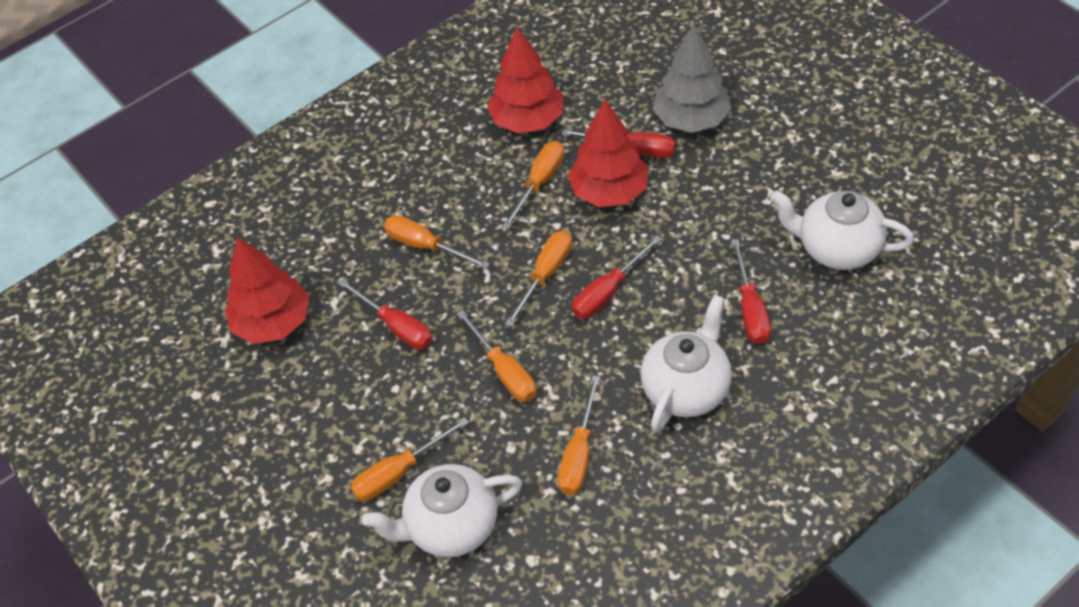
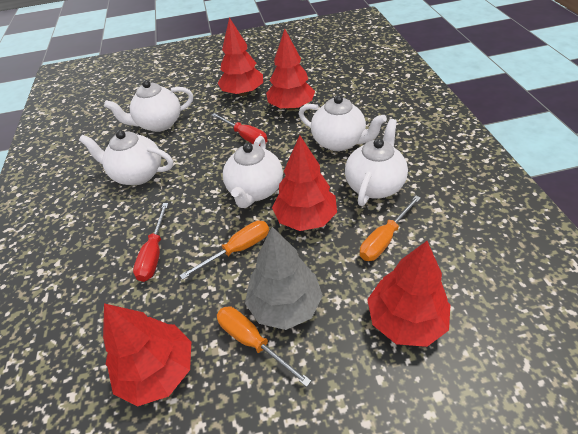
orange screwdriver: 6 -> 3
red screwdriver: 4 -> 2
red tree: 3 -> 5
white teapot: 3 -> 5

